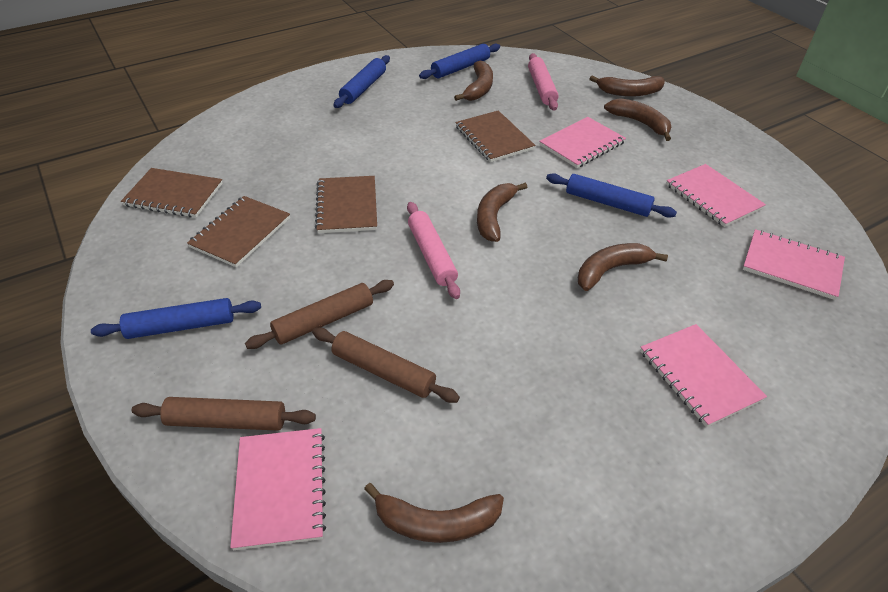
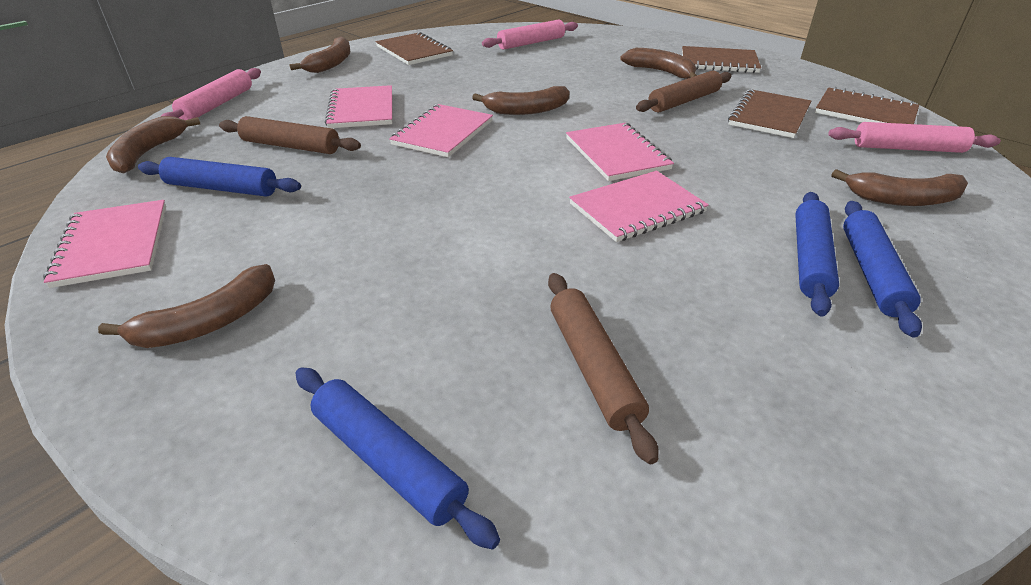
pink rolling pin: 2 -> 3

